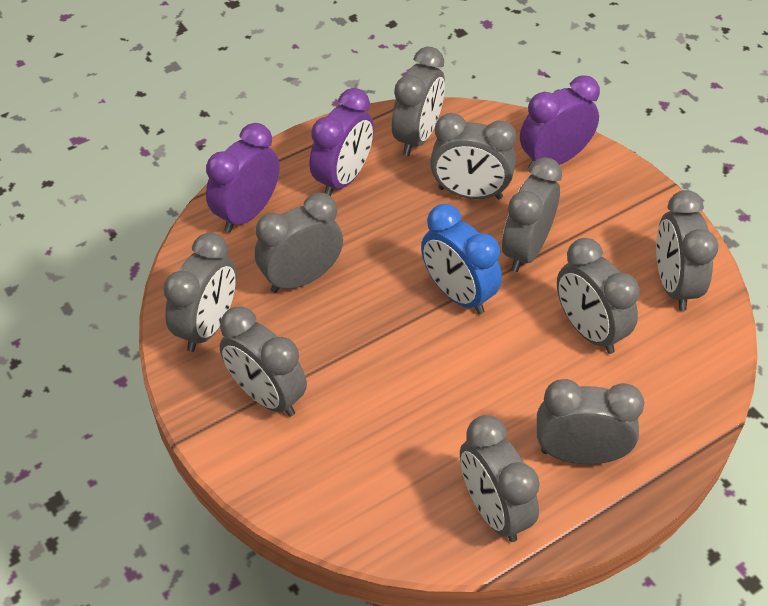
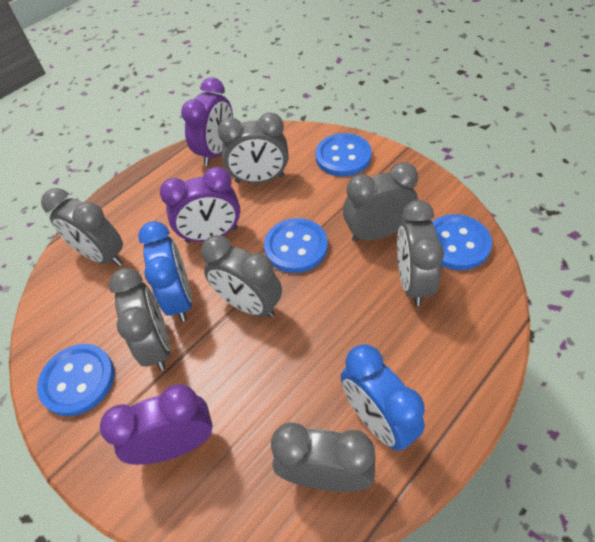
blue button: 0 -> 4
blue clock: 1 -> 2
grey clock: 10 -> 7

